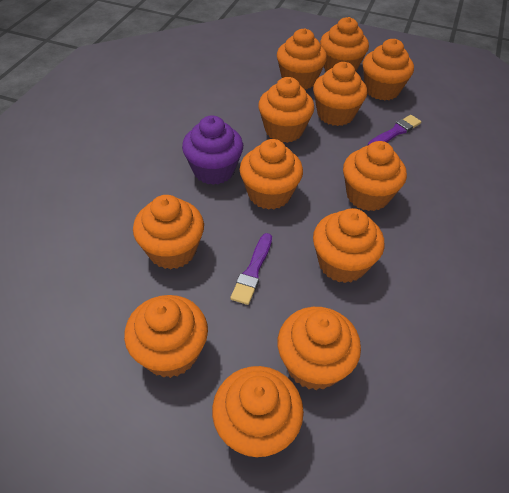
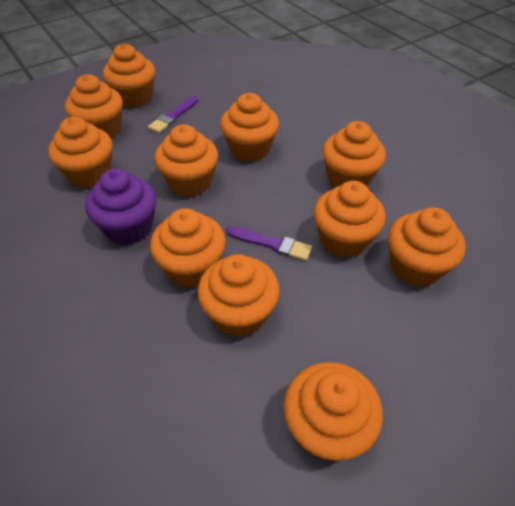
orange cupcake: 12 -> 11

